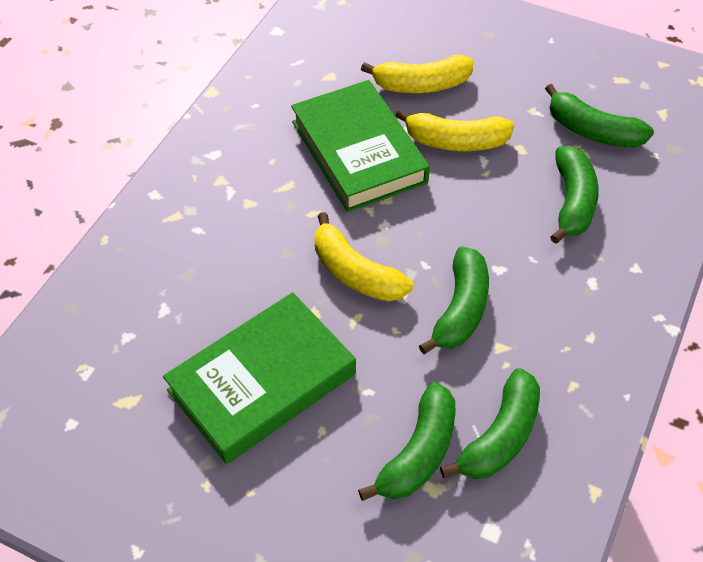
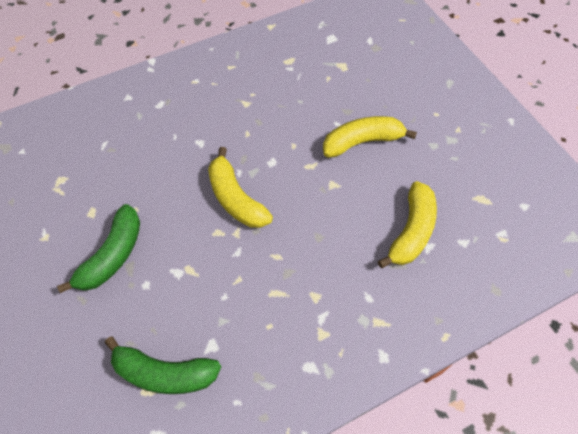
green banana: 5 -> 2
green book: 2 -> 0

